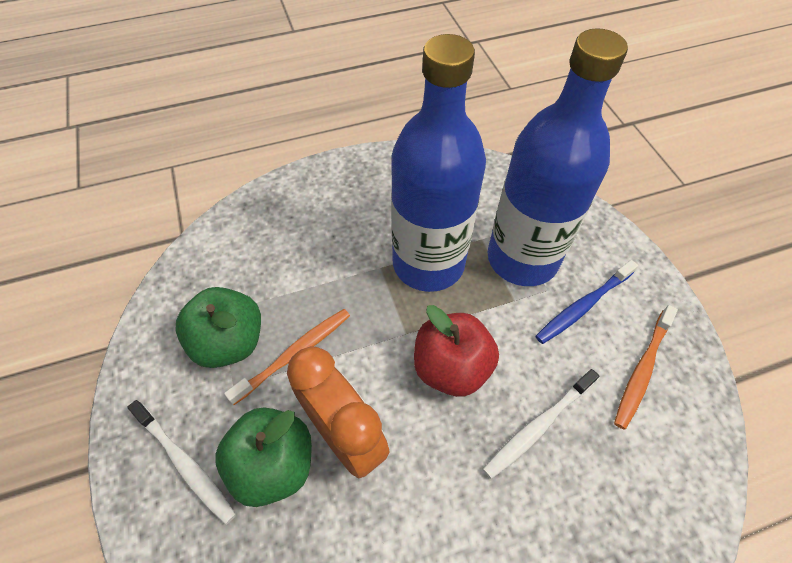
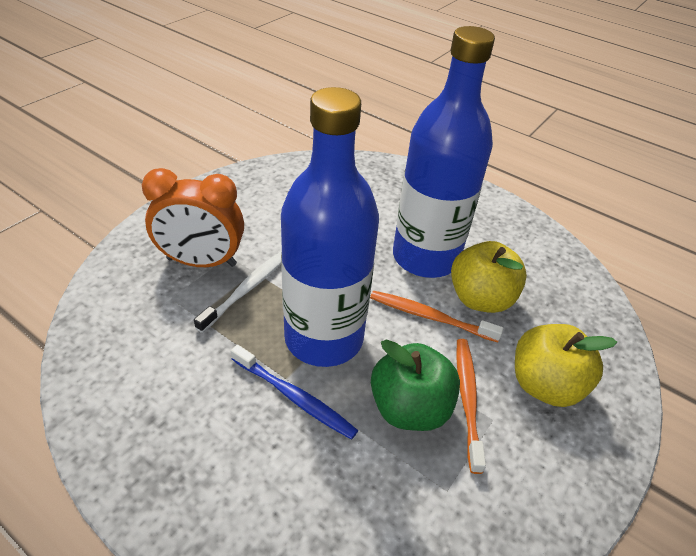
green apple: 2 -> 1
red apple: 1 -> 0
white toothbrush: 2 -> 1
yellow apple: 0 -> 2

